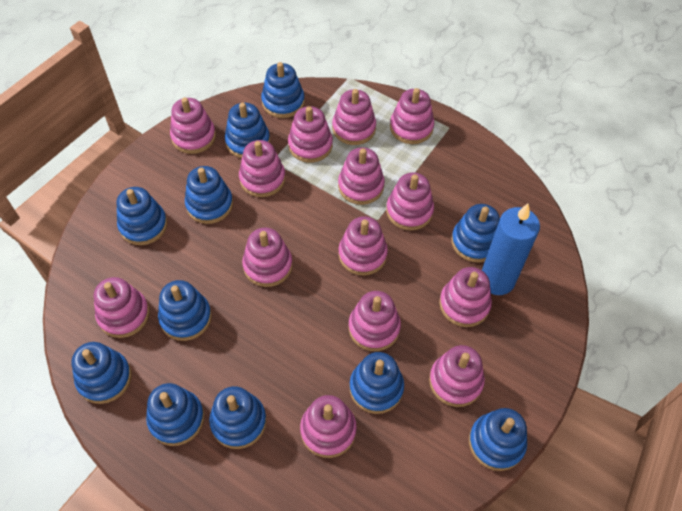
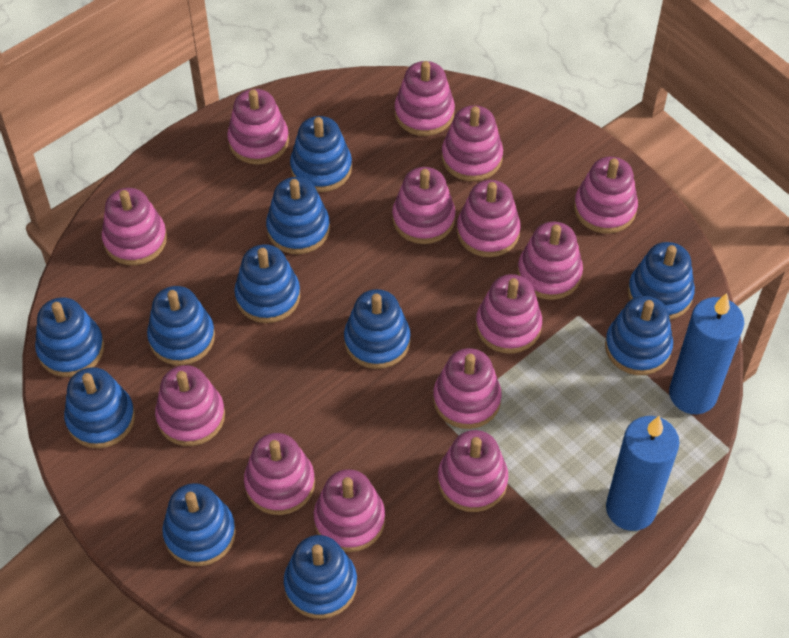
blue candle: 1 -> 2

